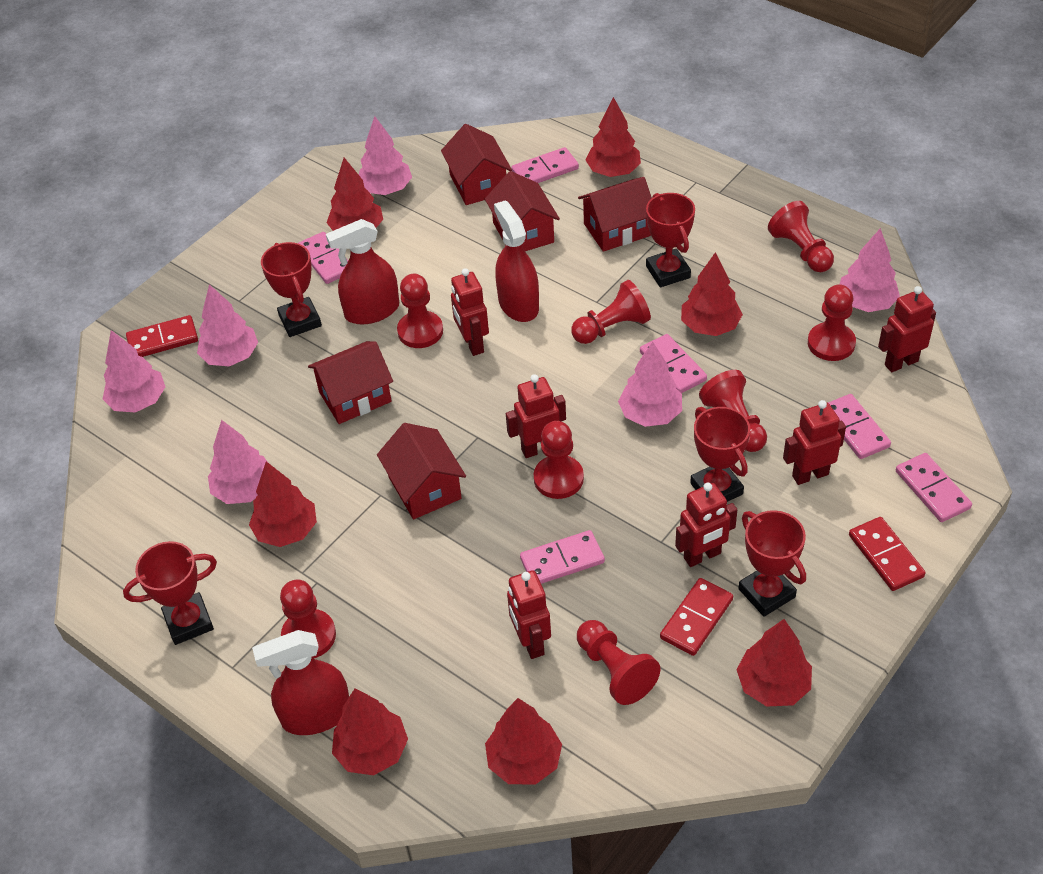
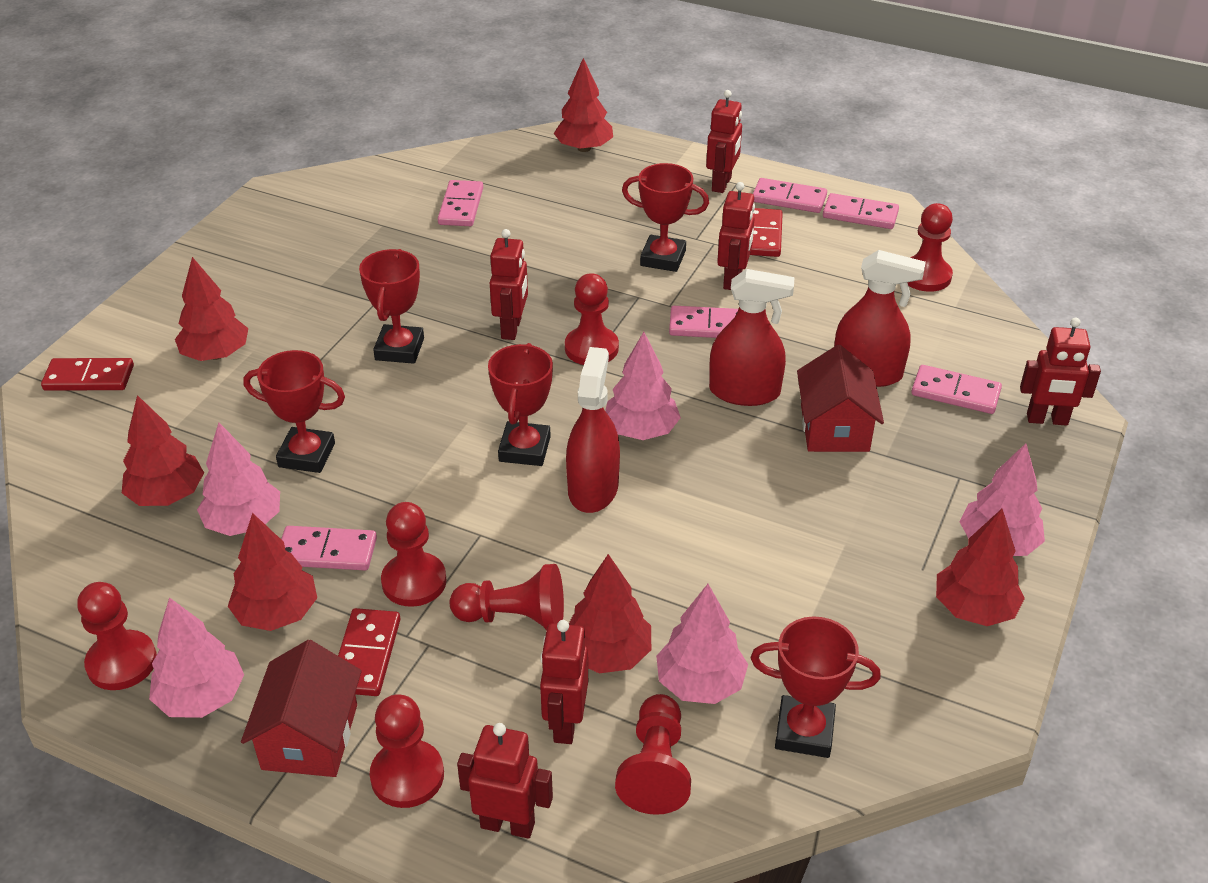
pink tree: 6 -> 5
red house: 5 -> 2
red pawn: 8 -> 7
red tree: 7 -> 6

